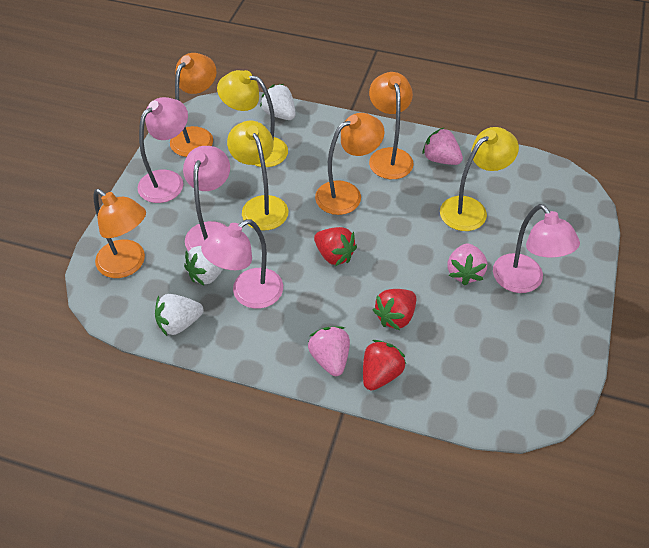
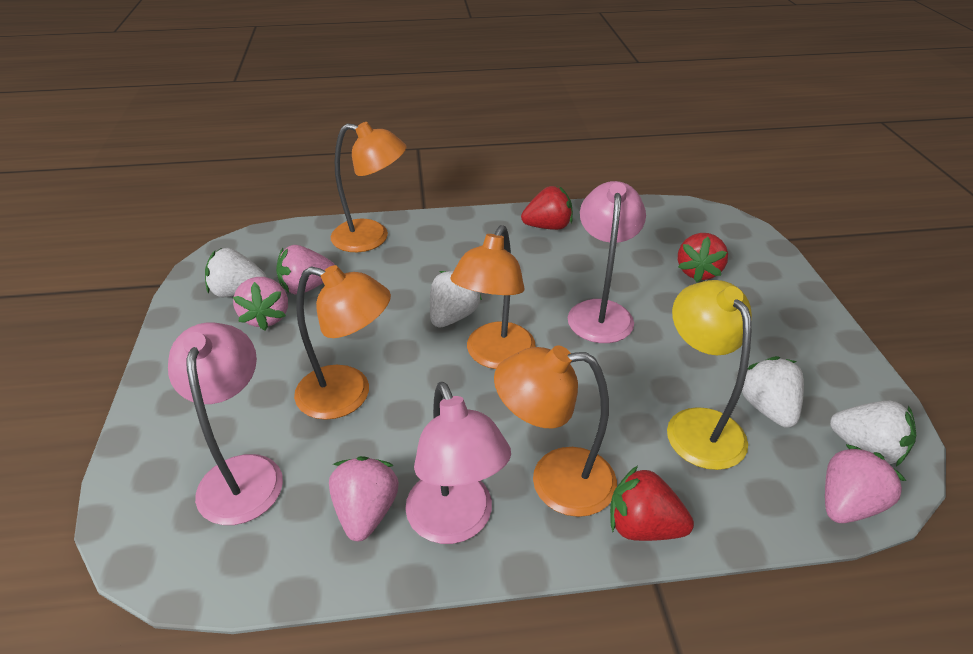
pink lamp: 4 -> 3
pink strawberry: 3 -> 4
white strawberry: 3 -> 4
yellow lamp: 3 -> 1

